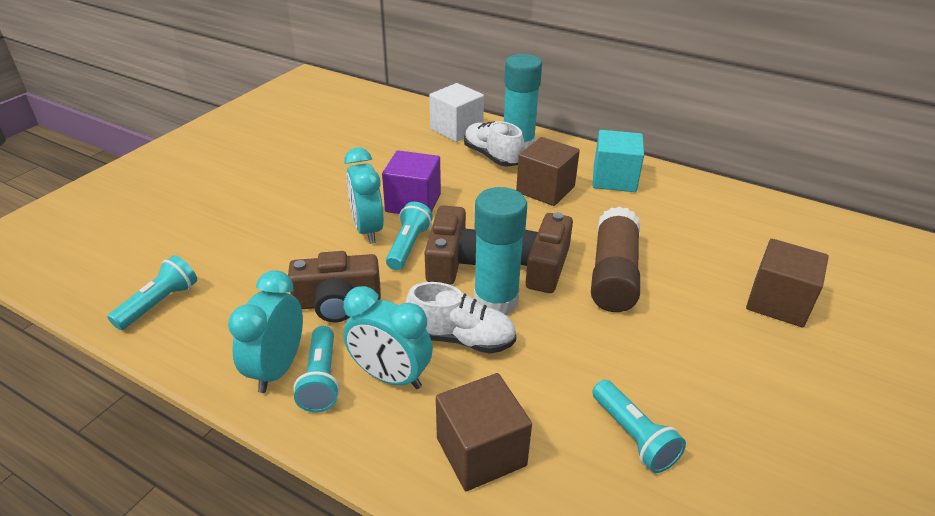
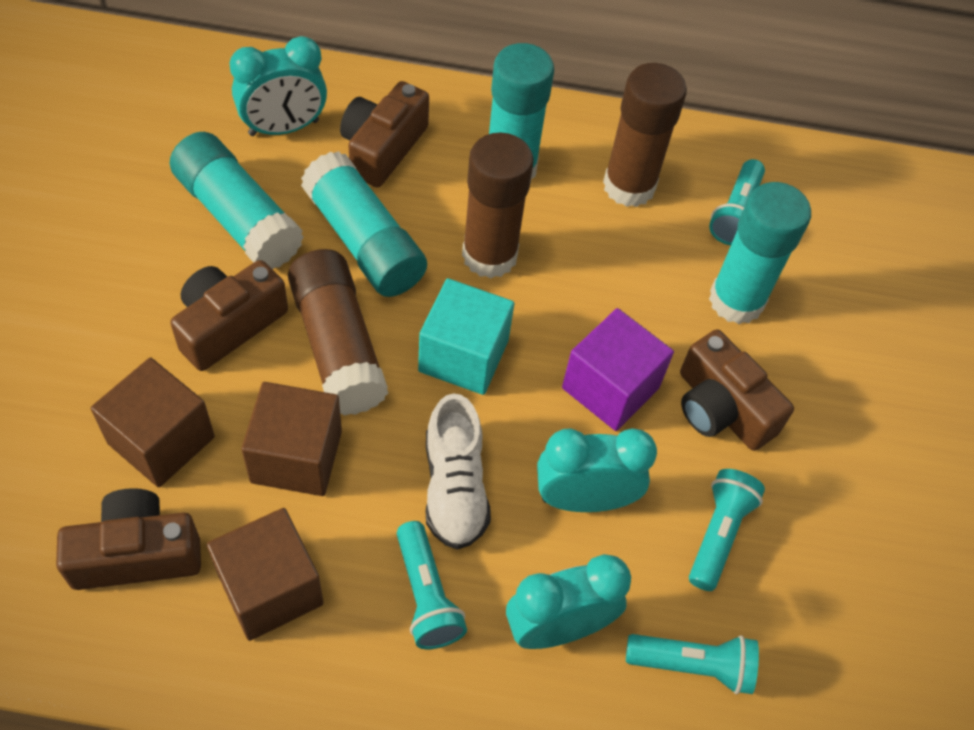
brown camera: 3 -> 4
brown glue stick: 1 -> 3
turquoise glue stick: 2 -> 4
white cube: 1 -> 0
white shoe: 2 -> 1

